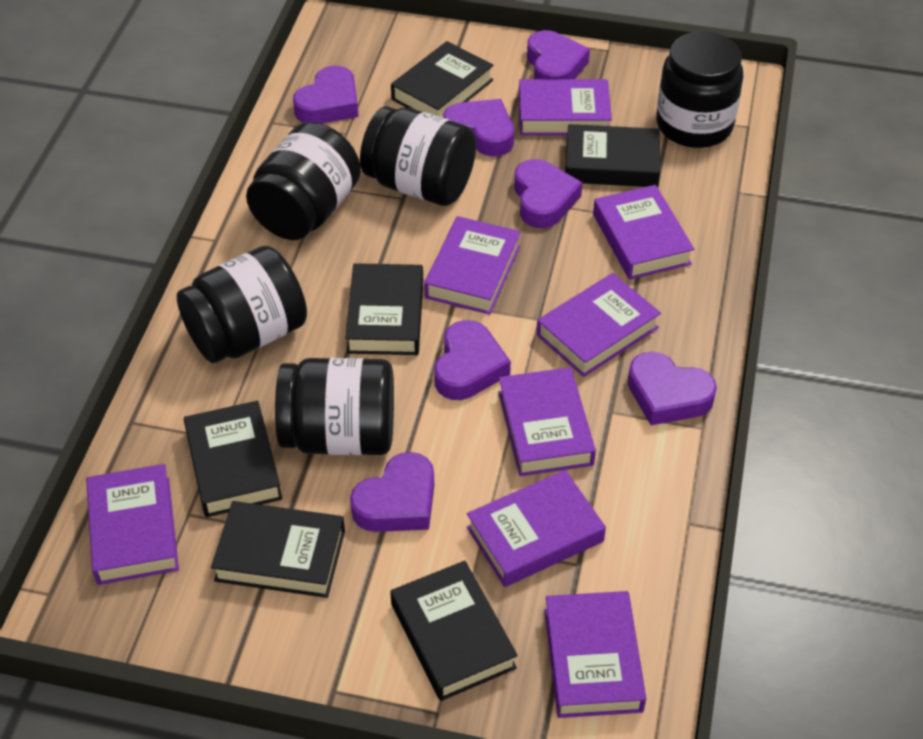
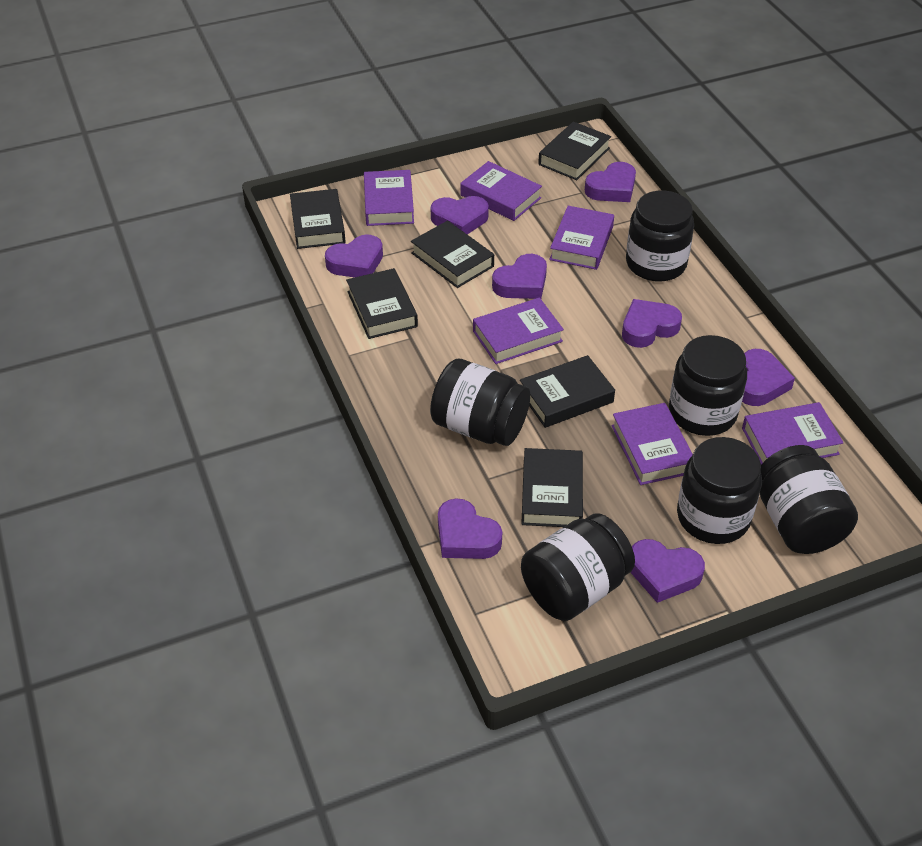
black jar: 5 -> 6
purple book: 8 -> 6
purple heart: 7 -> 8

